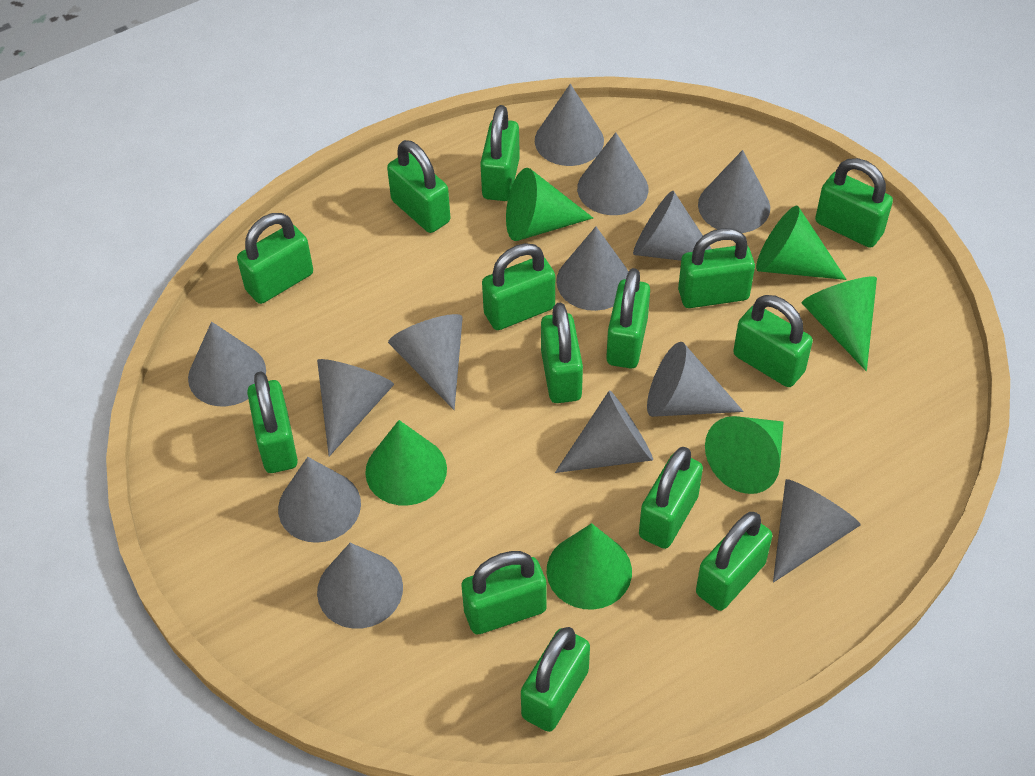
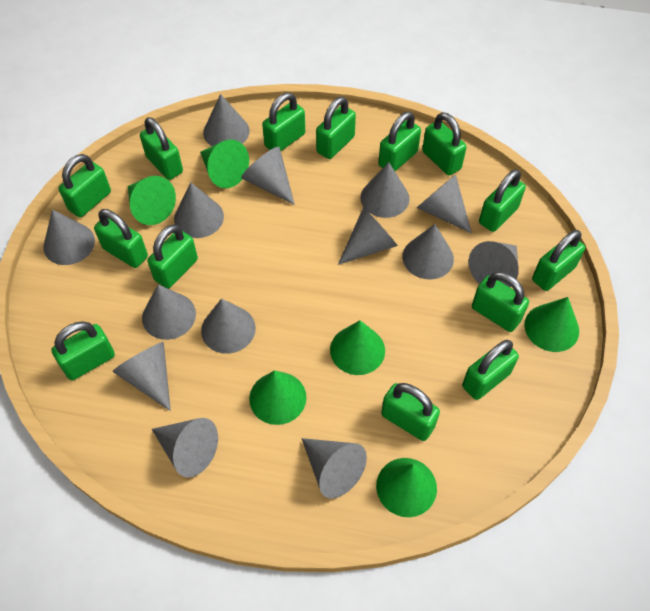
grey cone: 13 -> 14

